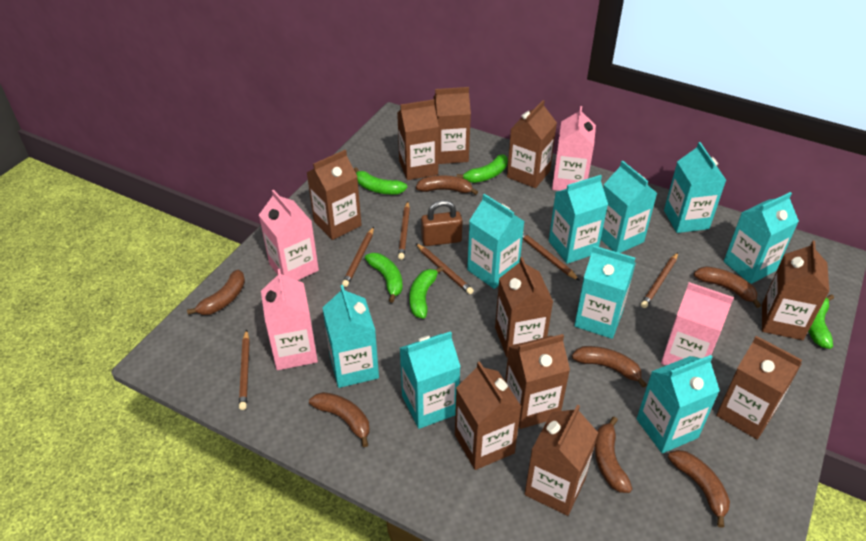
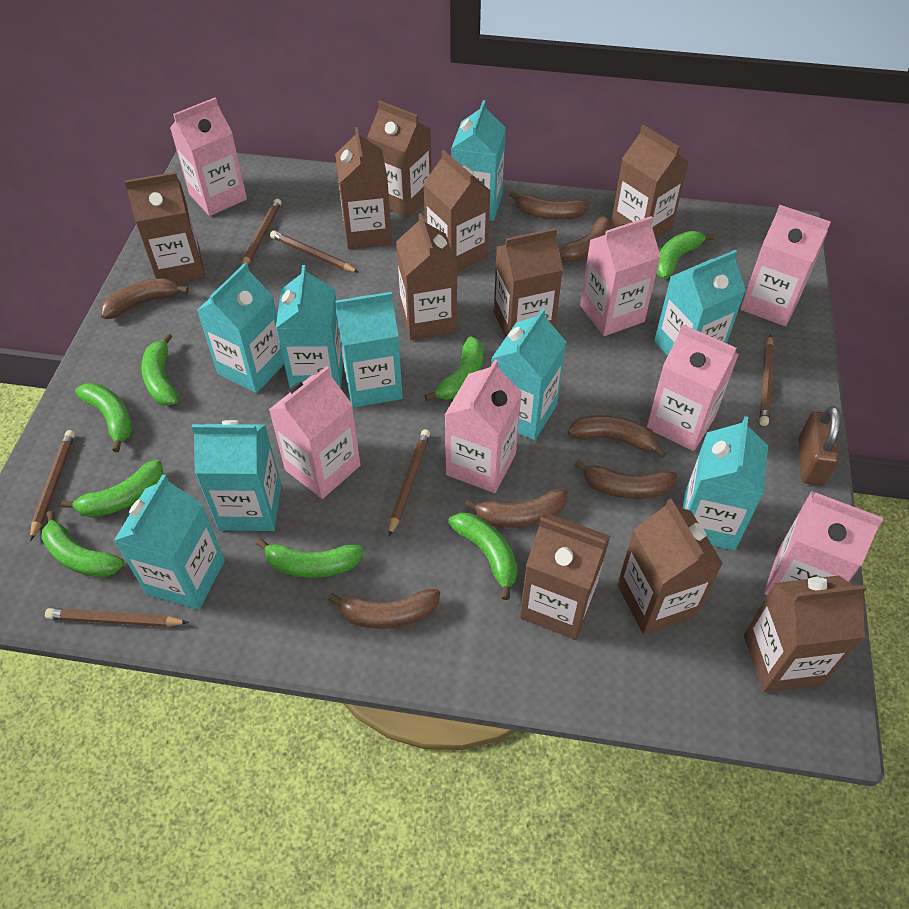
green banana: 5 -> 8
pink carton: 4 -> 7

